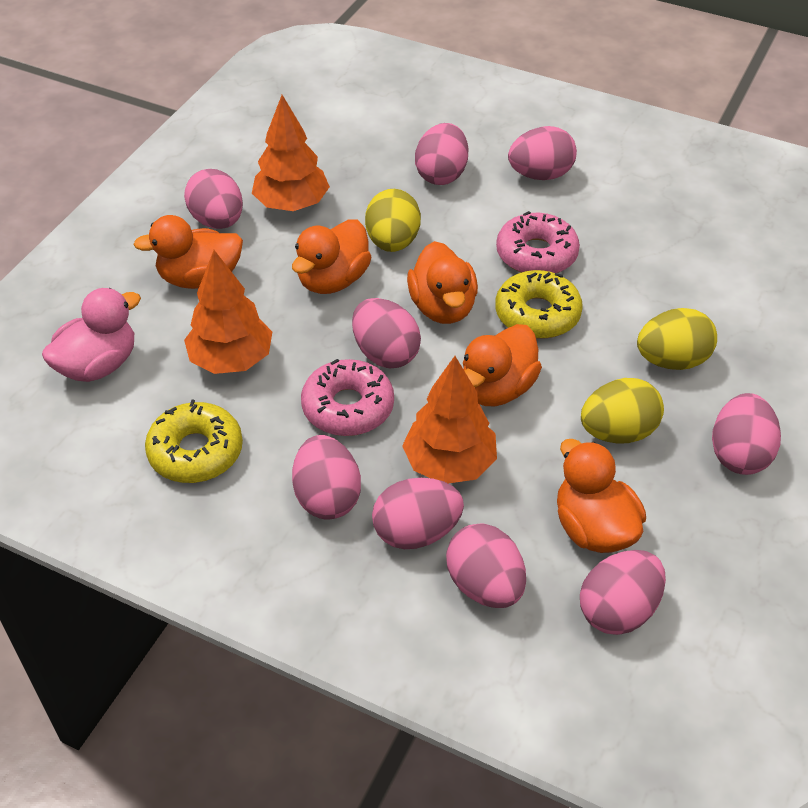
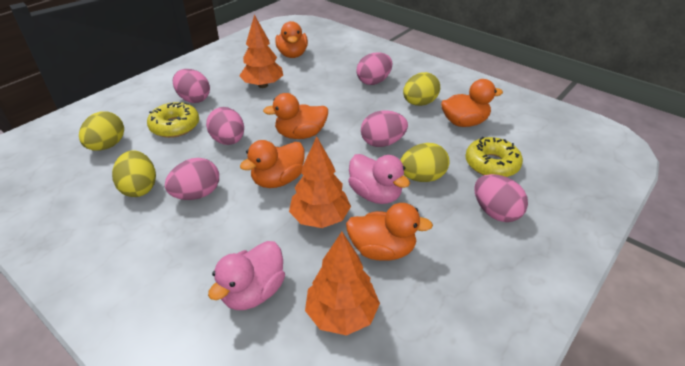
pink donut: 2 -> 0
pink duck: 1 -> 2
pink egg: 9 -> 6
yellow egg: 3 -> 4

